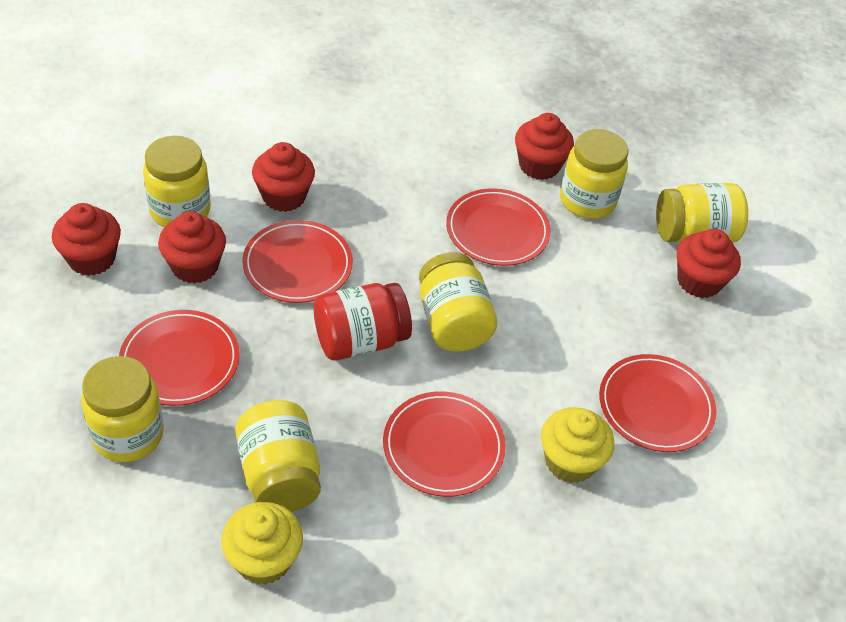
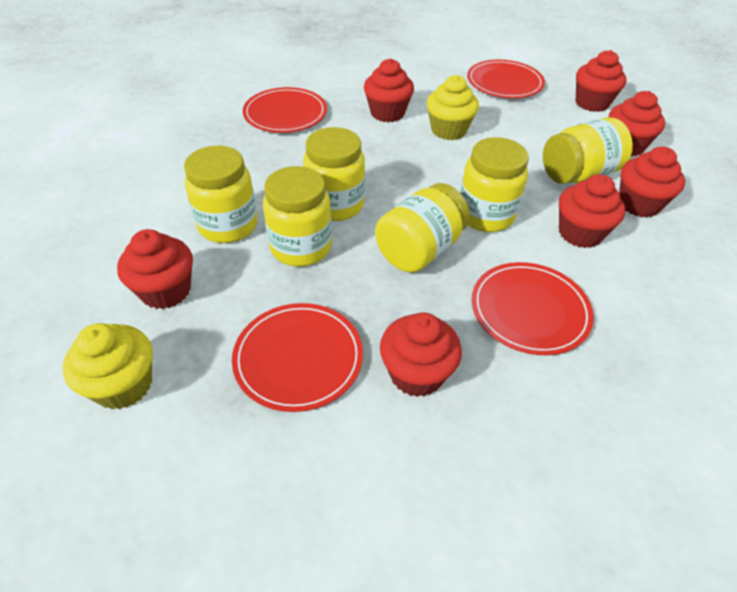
red cupcake: 5 -> 7
red jar: 1 -> 0
red plate: 5 -> 4

